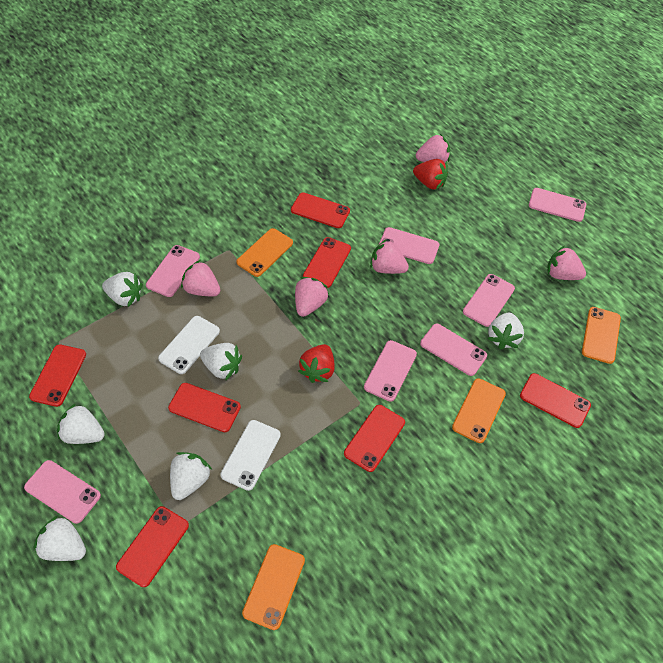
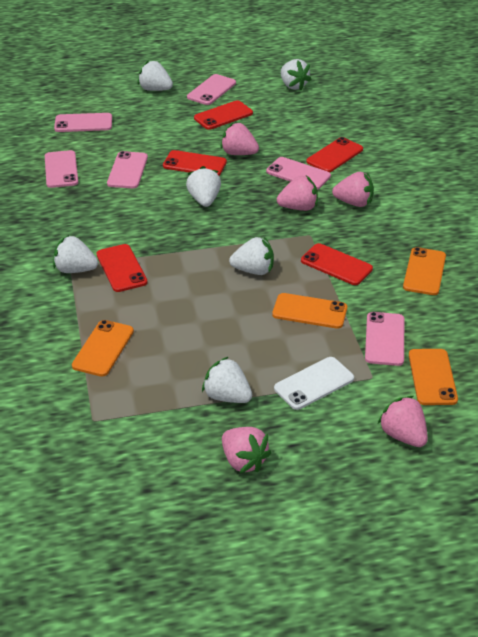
pink phone: 7 -> 6
red phone: 7 -> 5
red strawberry: 2 -> 0
white phone: 2 -> 1

